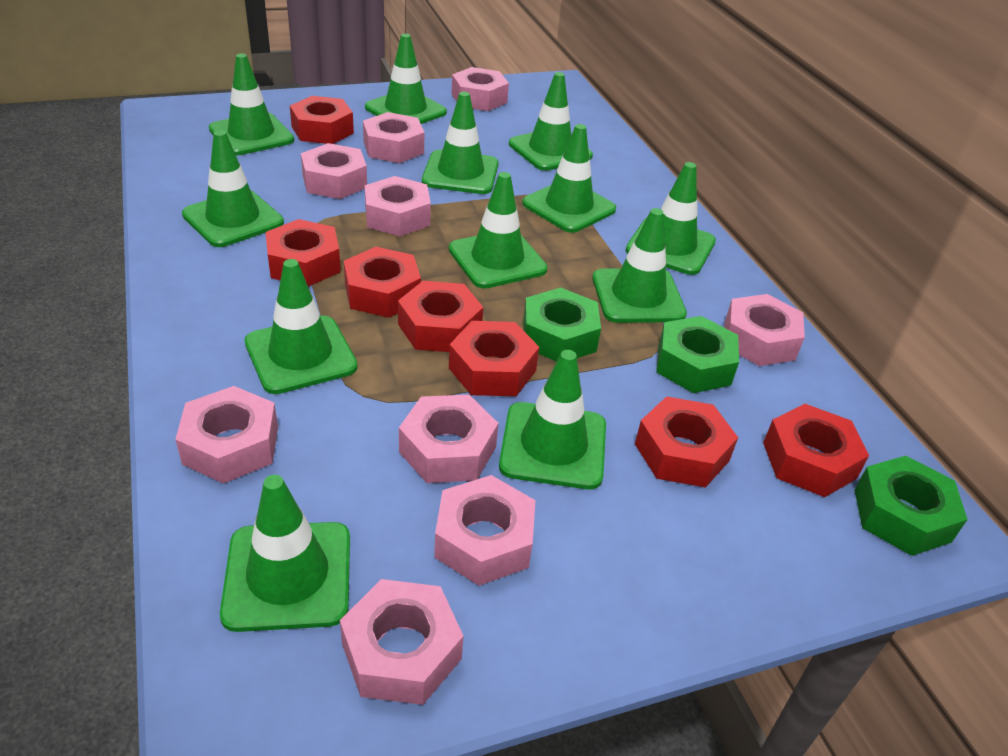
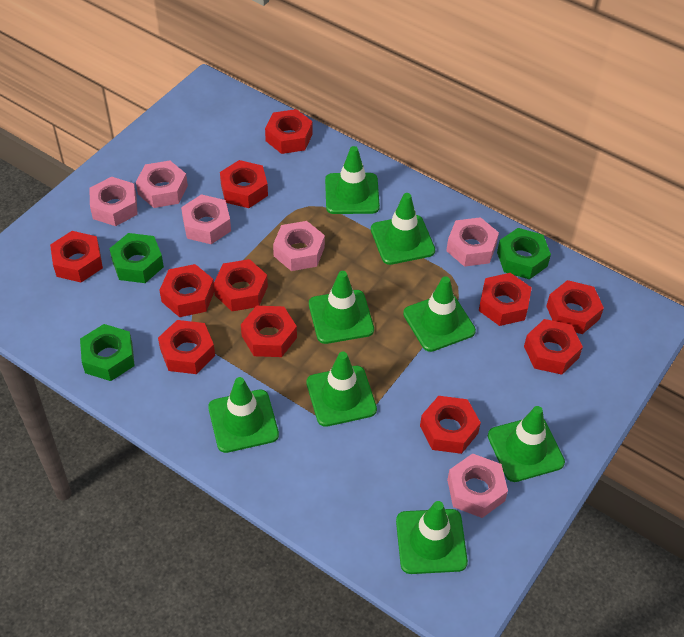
green traffic cone: 12 -> 8
pink nut: 9 -> 6
red nut: 7 -> 11

